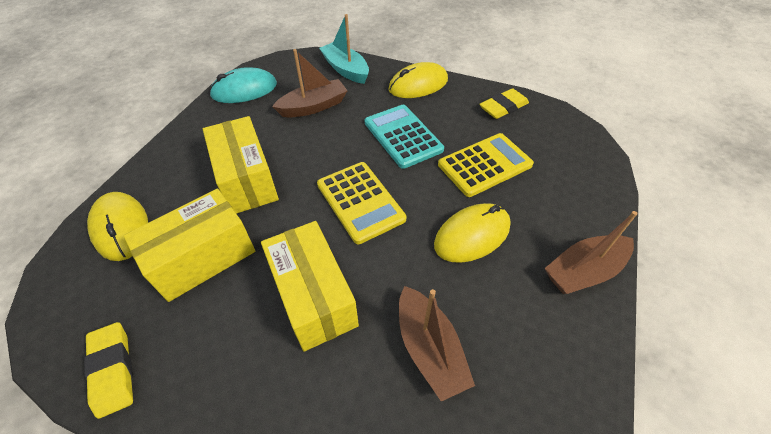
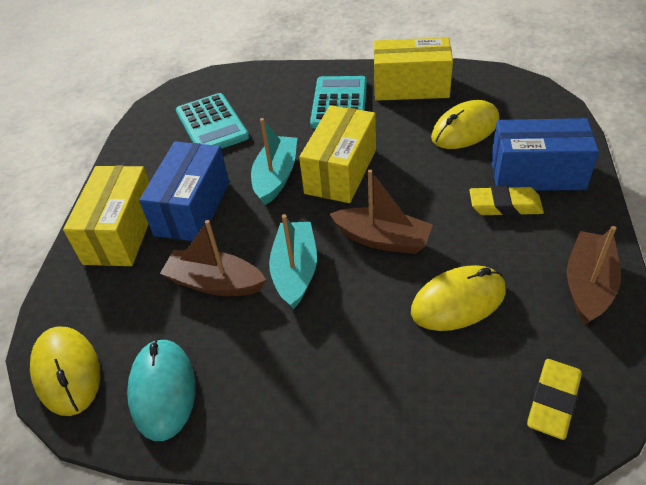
blue box: 0 -> 2
turquoise boat: 1 -> 2
turquoise calculator: 1 -> 2
yellow calculator: 2 -> 0

